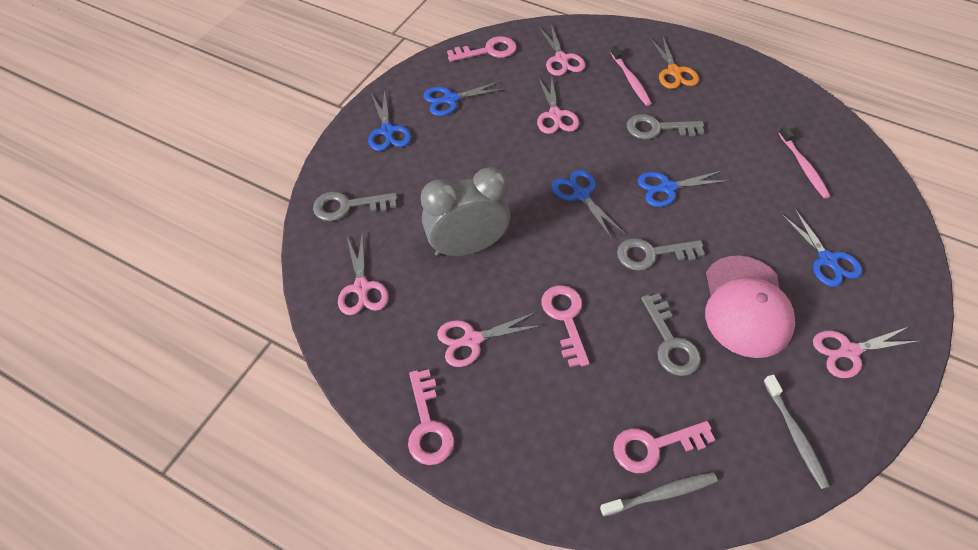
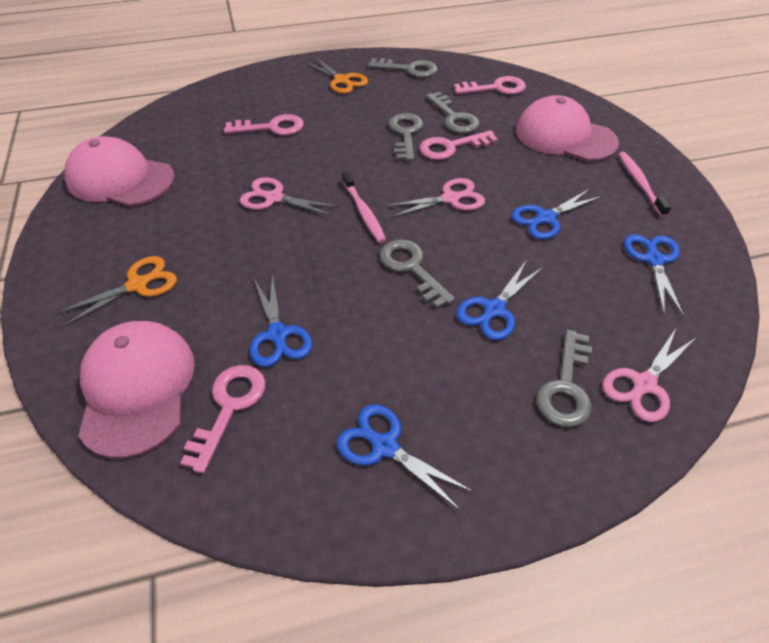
grey clock: 1 -> 0
grey key: 4 -> 5
grey toothbrush: 2 -> 0
orange scissors: 1 -> 2
pink cap: 1 -> 3
pink scissors: 5 -> 3

